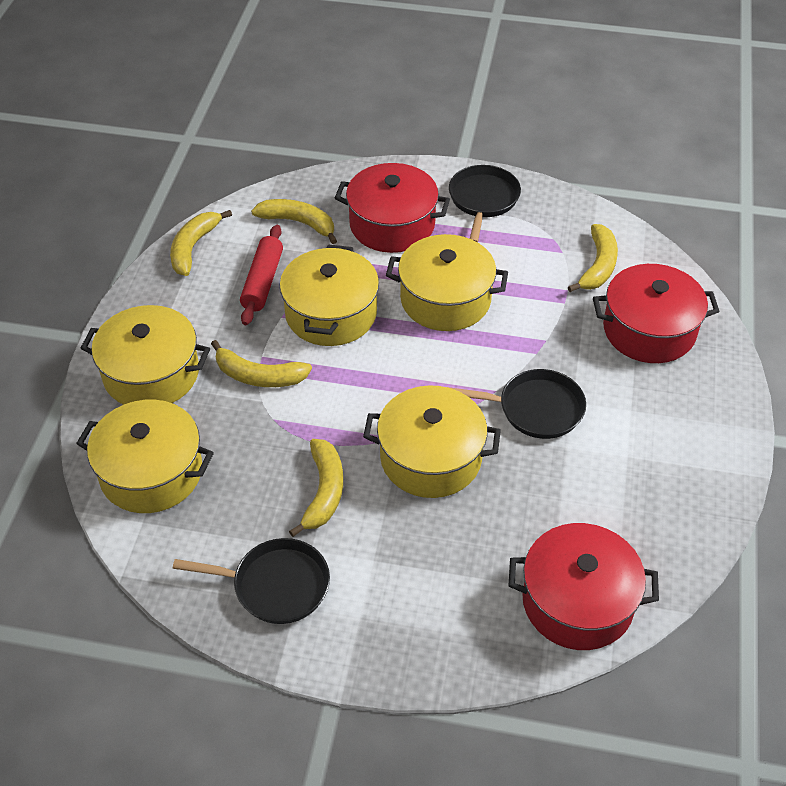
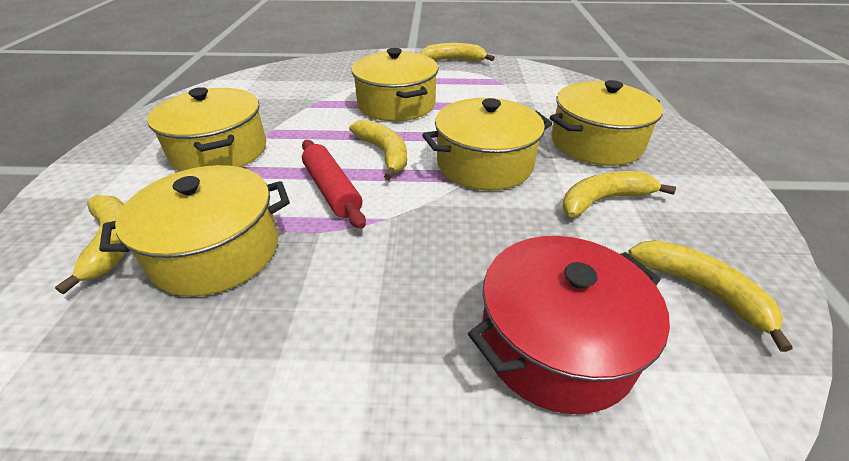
black pan: 3 -> 0
red pot: 3 -> 1

